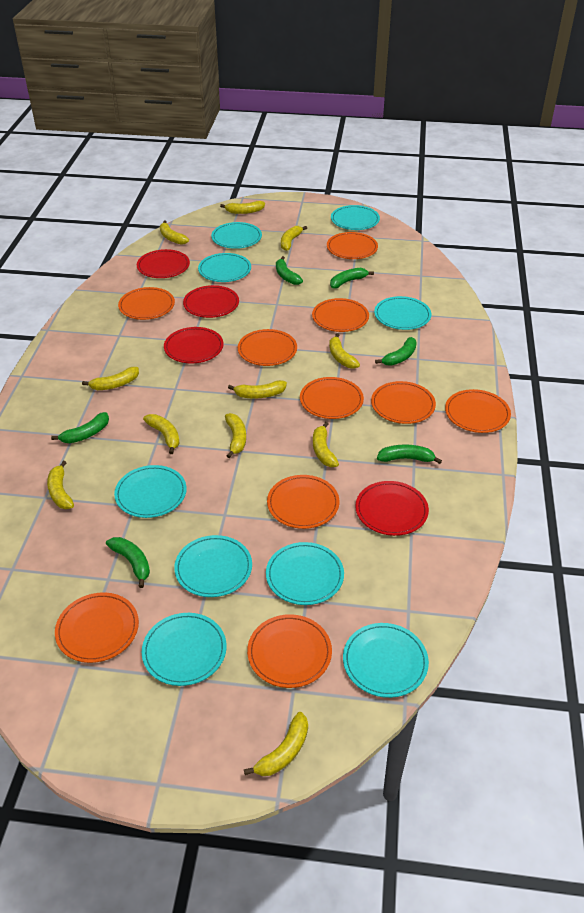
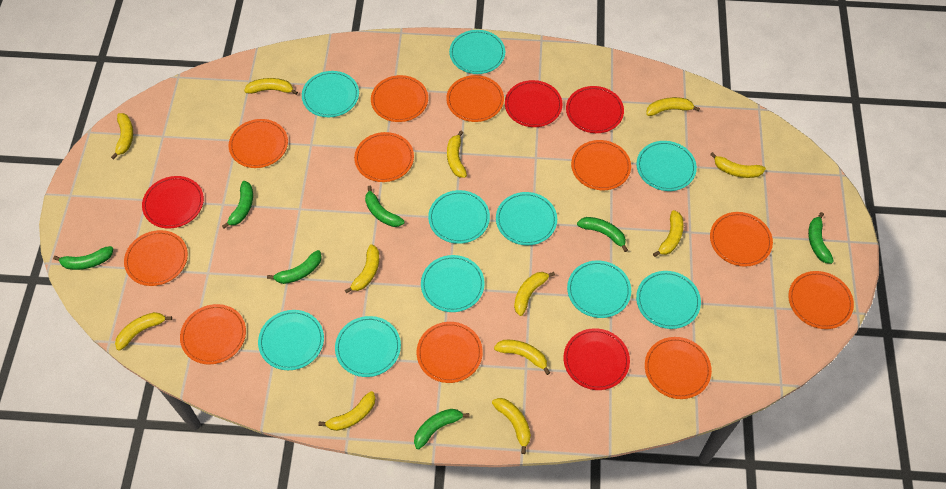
green banana: 6 -> 7
orange plate: 10 -> 11
turquoise plate: 9 -> 10
yellow banana: 11 -> 12

